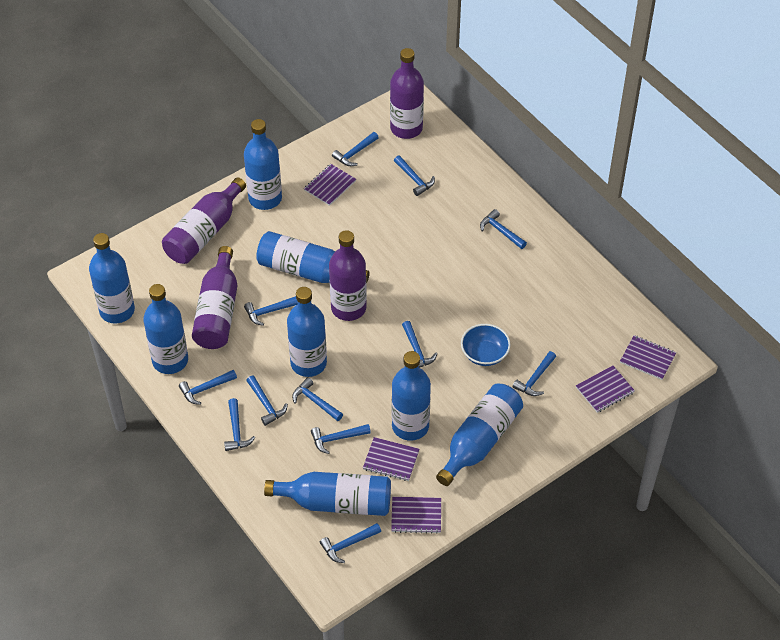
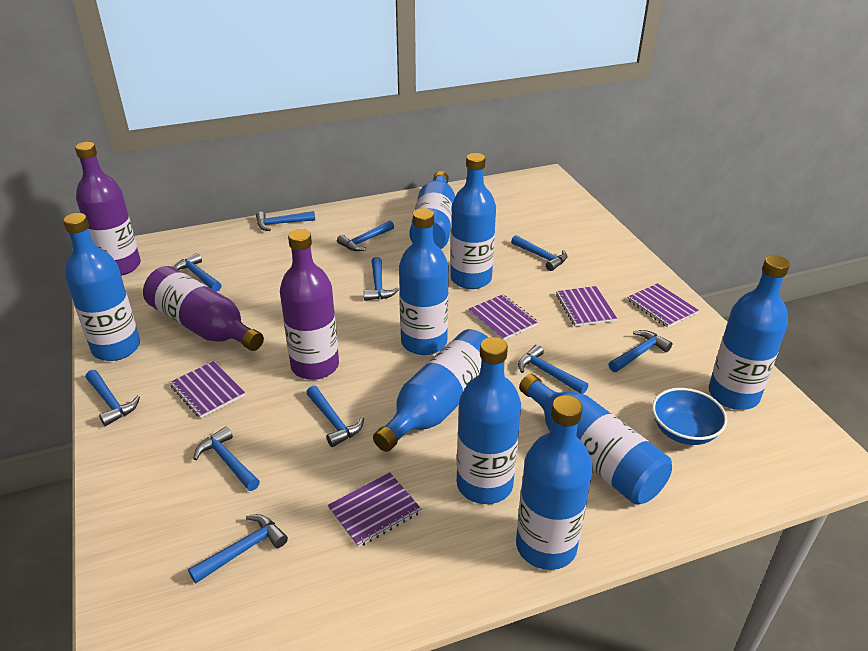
blue bottle: 8 -> 9
blue hammer: 12 -> 11
purple bottle: 4 -> 3

